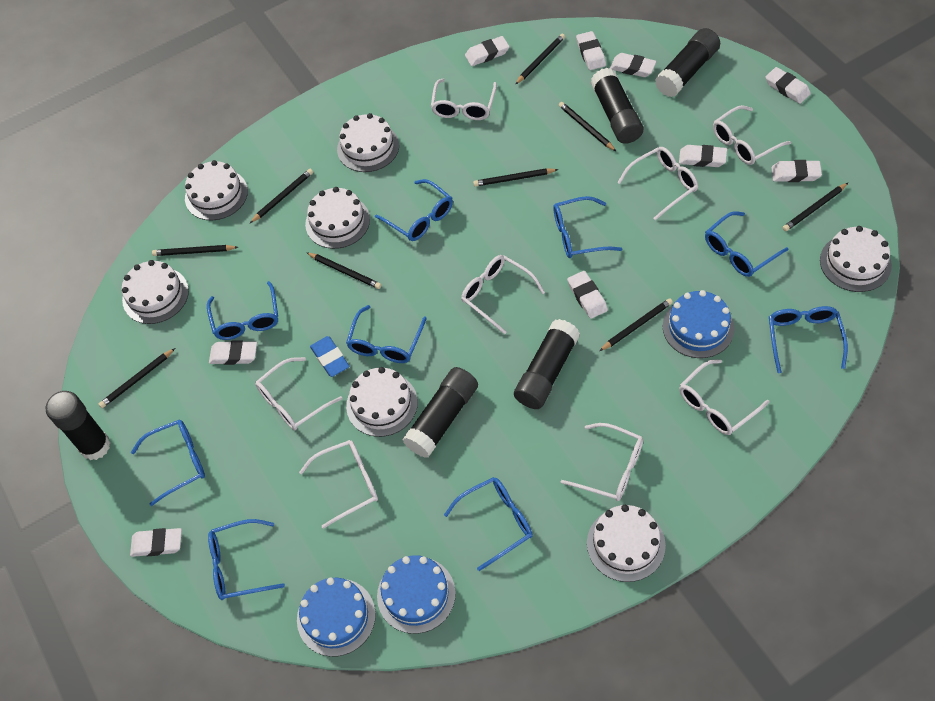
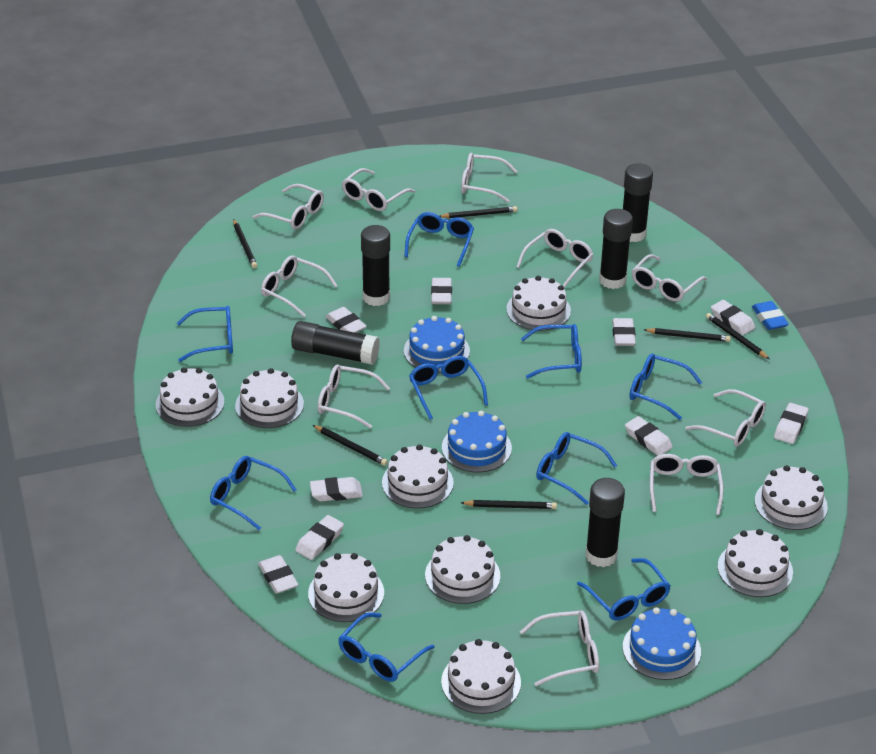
black pencil: 9 -> 6
white cake: 7 -> 9
white glasses: 8 -> 10

